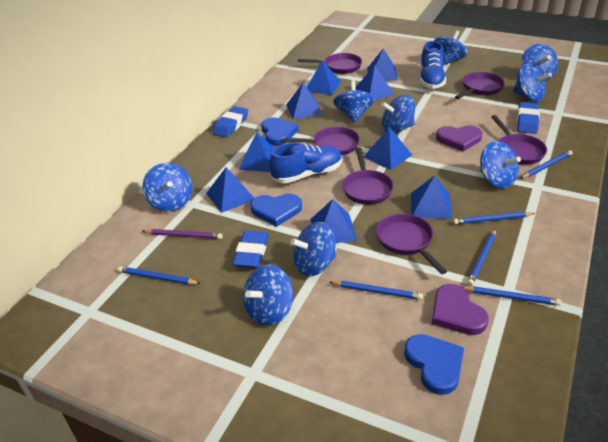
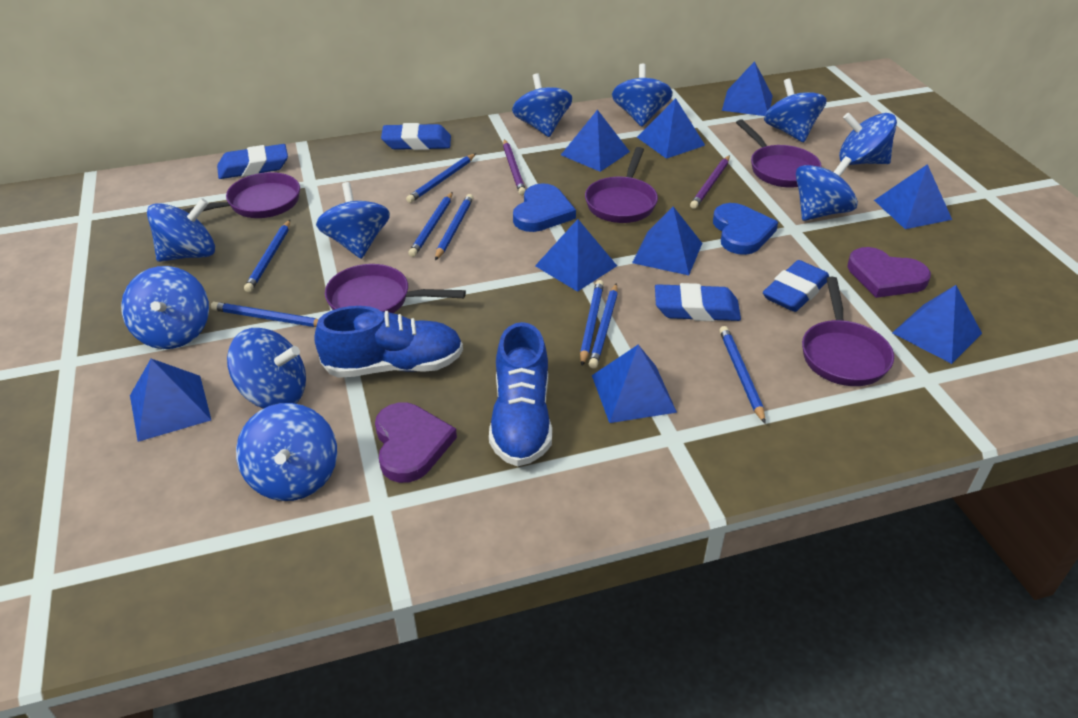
blue eraser: 3 -> 4
blue heart: 3 -> 2
blue pencil: 6 -> 8
blue spinning top: 9 -> 10
purple pan: 6 -> 5
purple pencil: 1 -> 2

